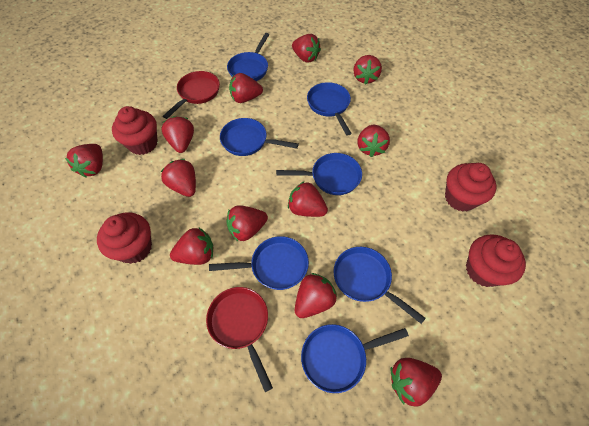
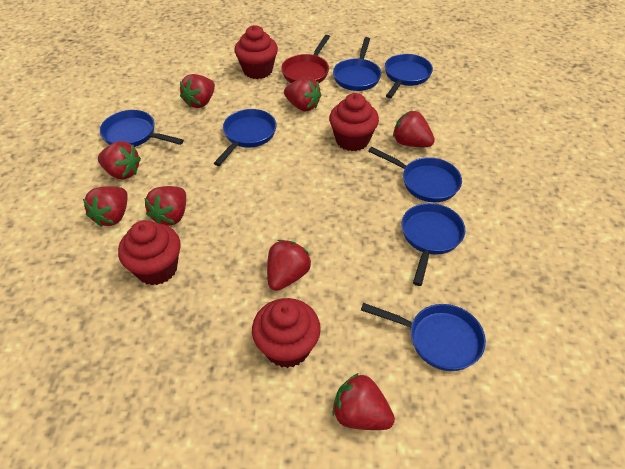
red pan: 2 -> 1
red strawberry: 12 -> 8

